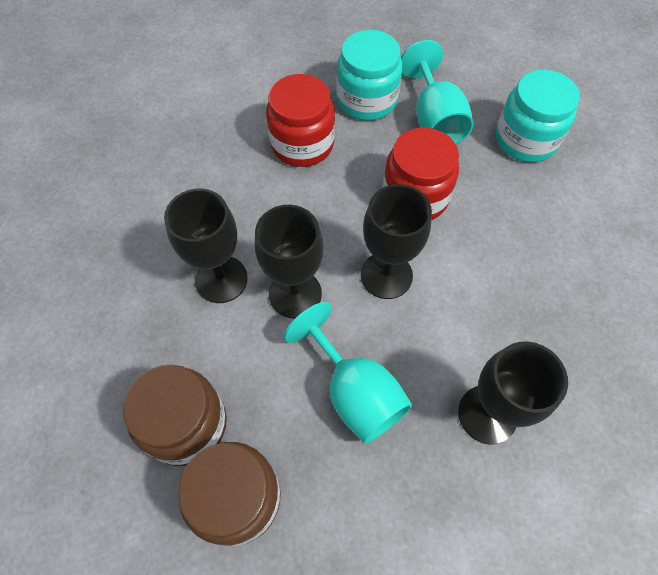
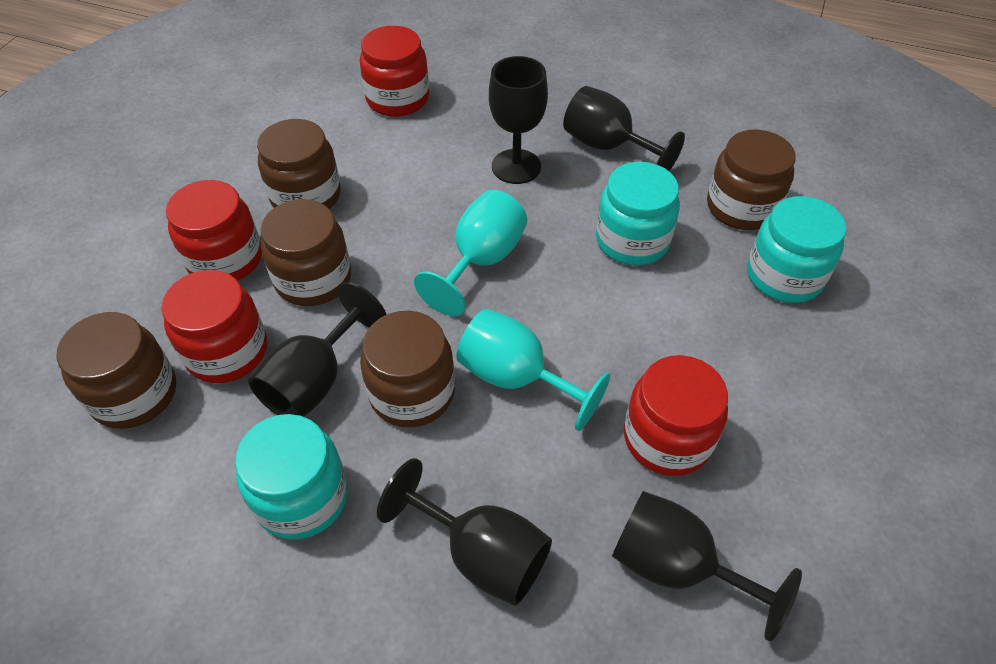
black goblet: 4 -> 5
brown jar: 2 -> 5
red jar: 2 -> 4
turquoise jar: 2 -> 3

